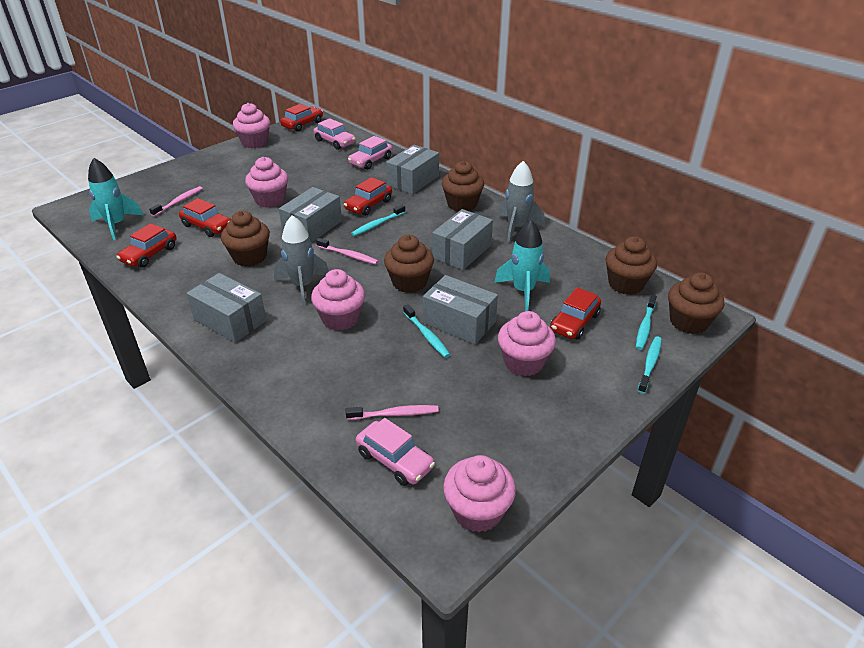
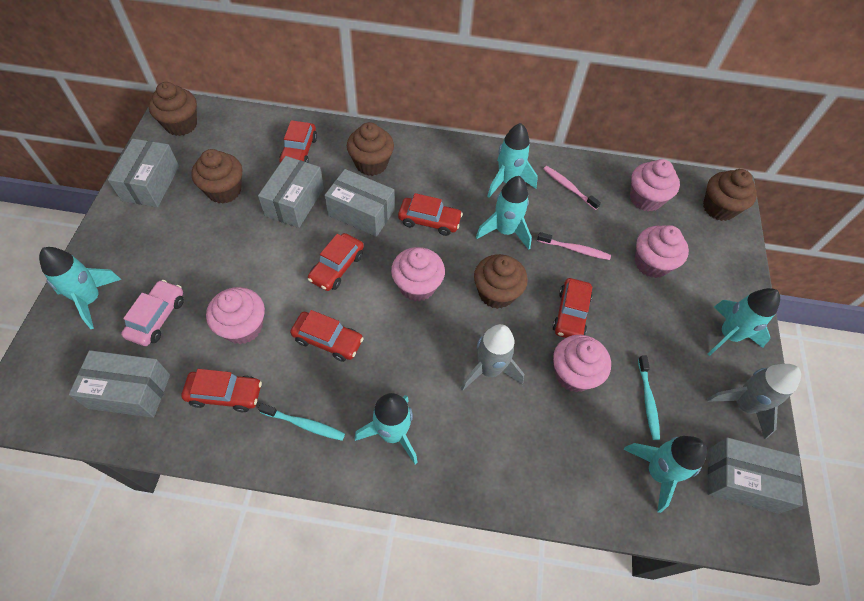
pink car: 3 -> 1
pink toothbrush: 3 -> 2
red car: 5 -> 6
turquoise rocket: 2 -> 6
turquoise toothbrush: 4 -> 2

